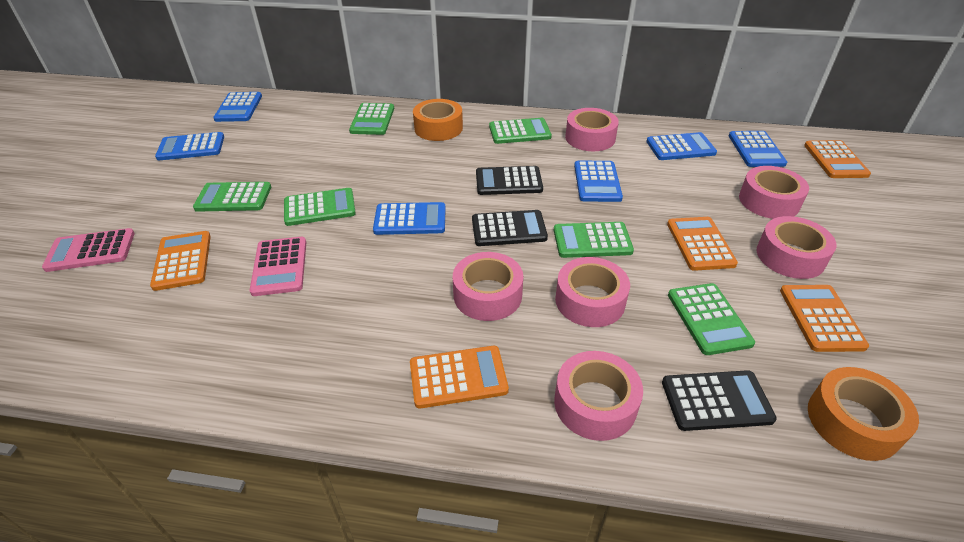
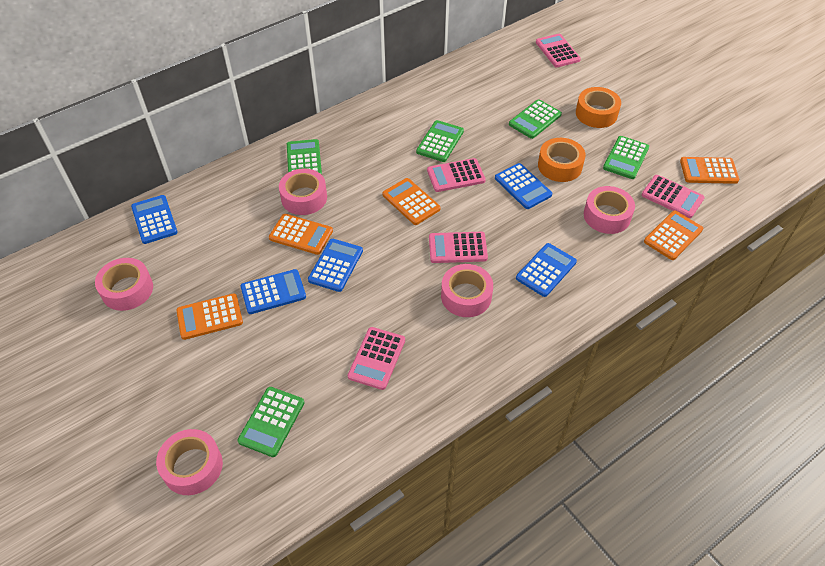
black calculator: 3 -> 0
blue calculator: 6 -> 5
green calculator: 6 -> 5
pink calculator: 2 -> 5
pink tape: 6 -> 5

